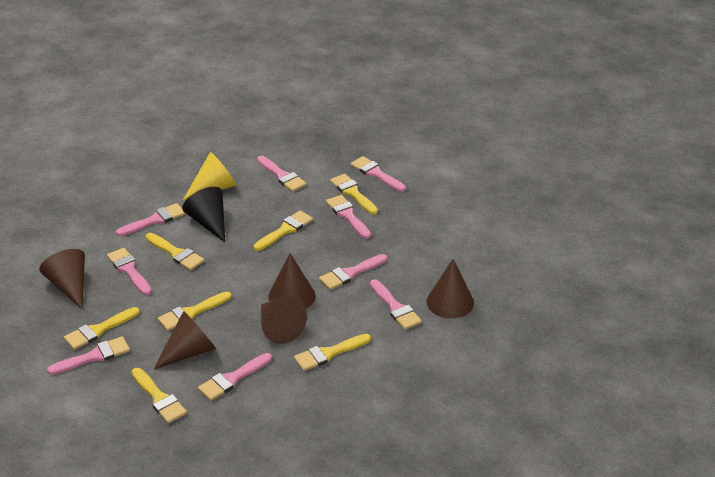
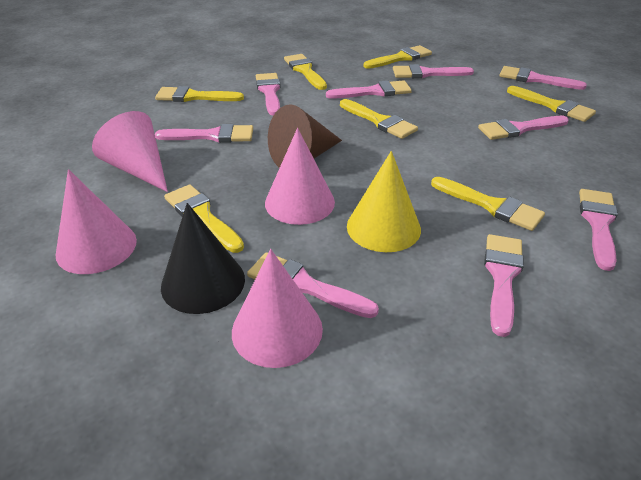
brown cone: 5 -> 1
pink cone: 0 -> 4

